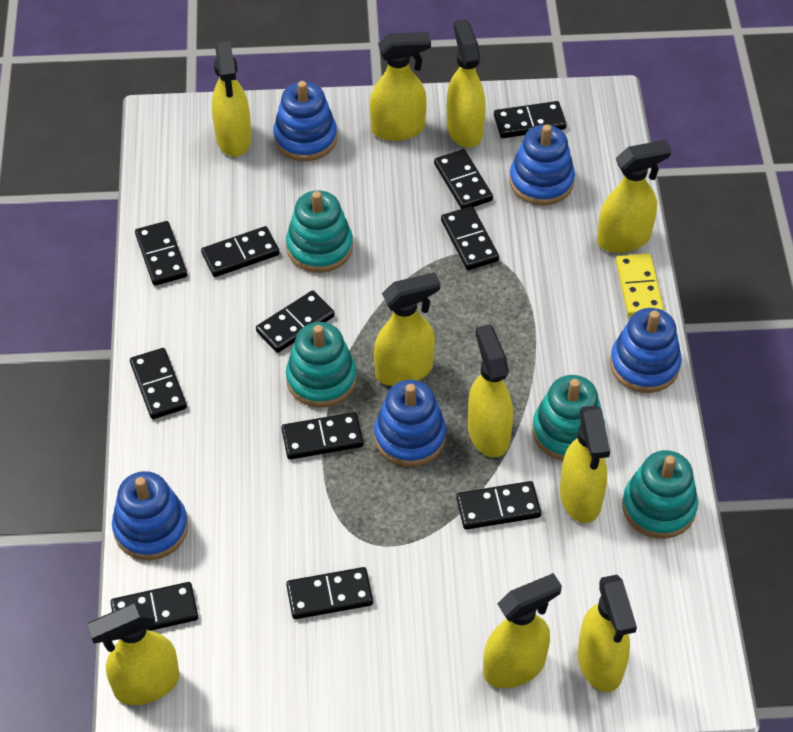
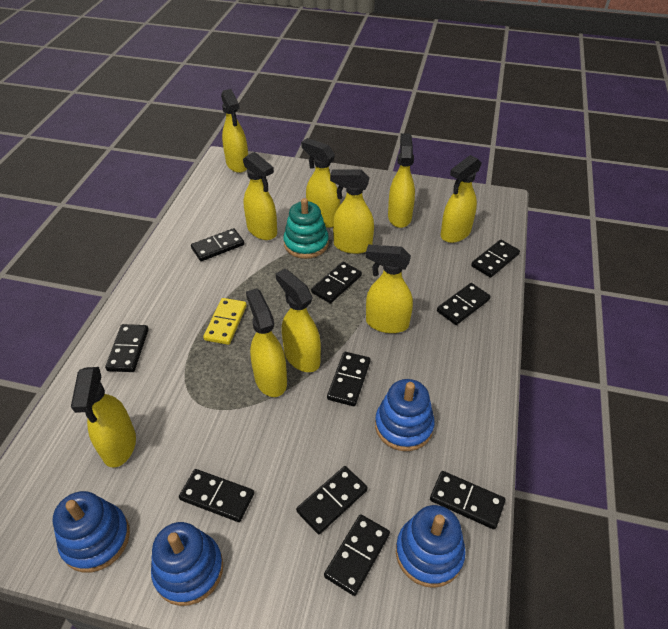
black domino: 11 -> 10
blue stacking toy: 5 -> 4
turquoise stacking toy: 4 -> 1

